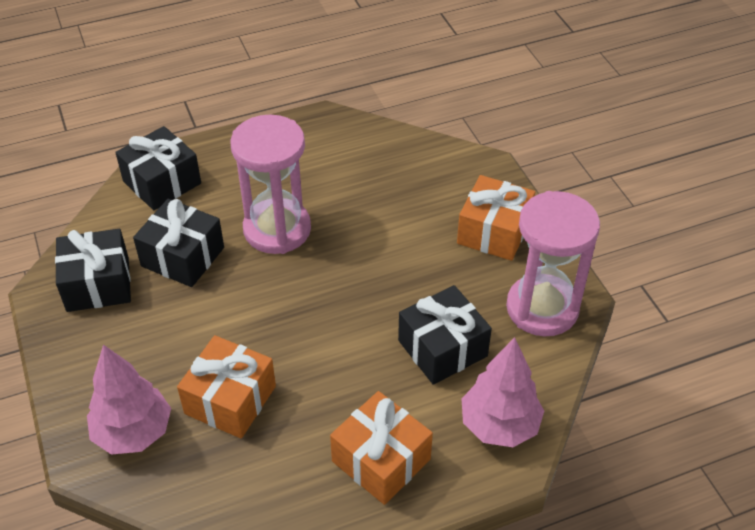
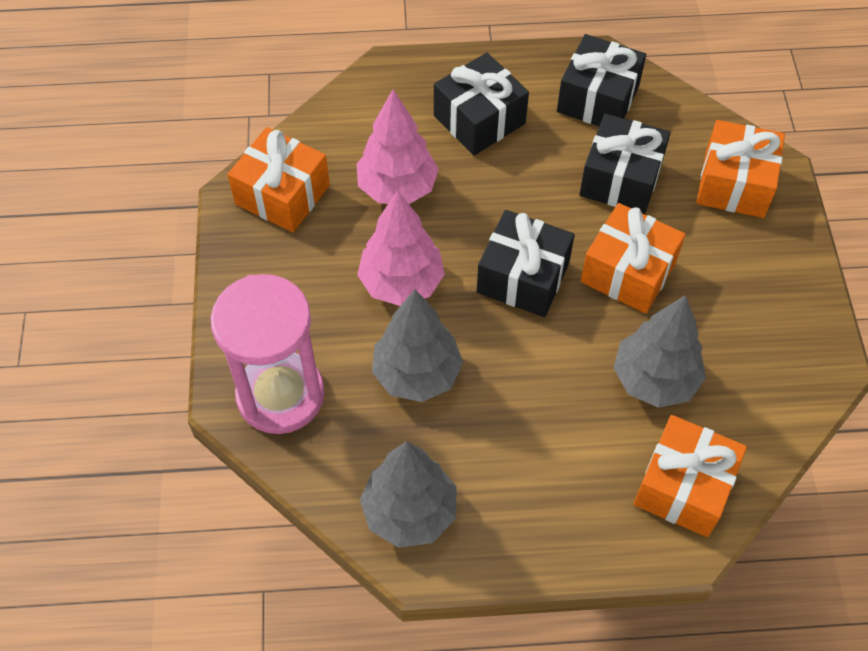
grey tree: 0 -> 3
orange gift: 3 -> 4
pink hourglass: 2 -> 1

